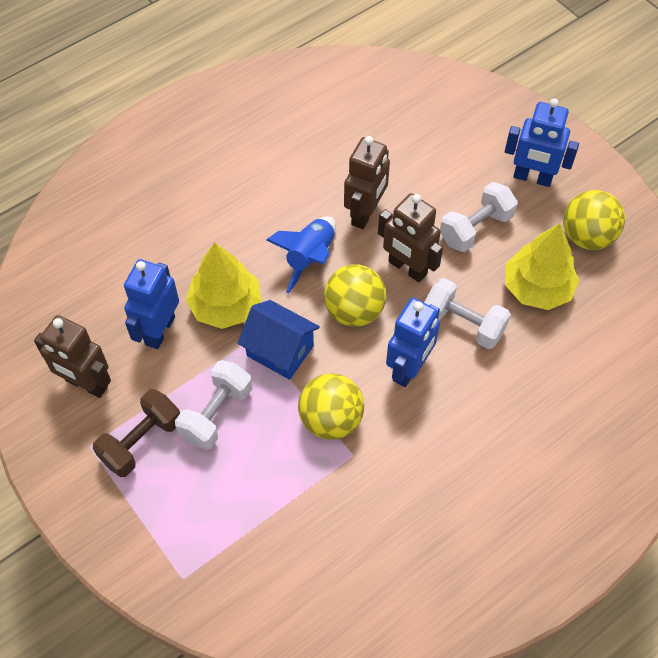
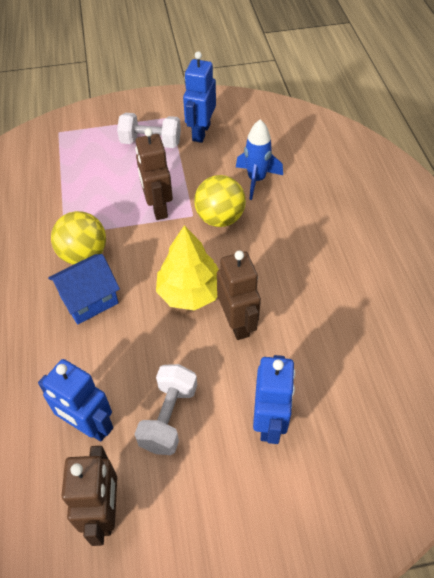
brown dumbbell: 1 -> 0
white dumbbell: 3 -> 2
yellow ball: 3 -> 2
yellow tree: 2 -> 1

